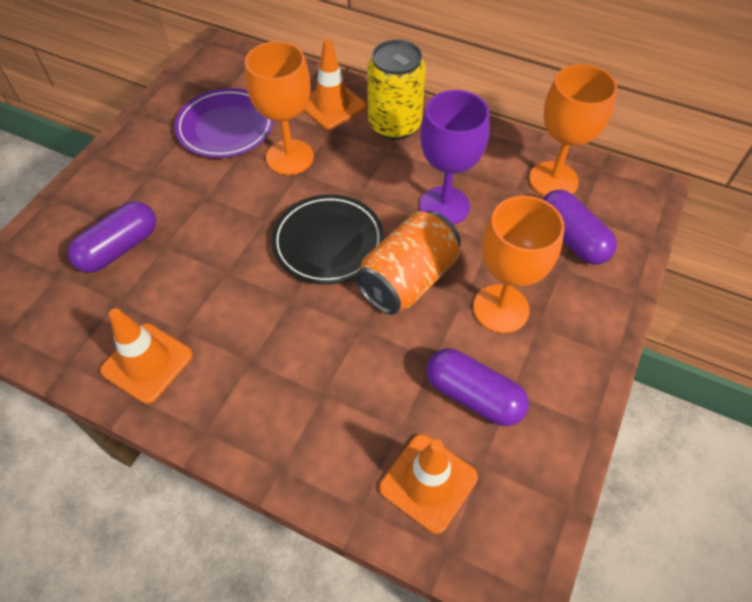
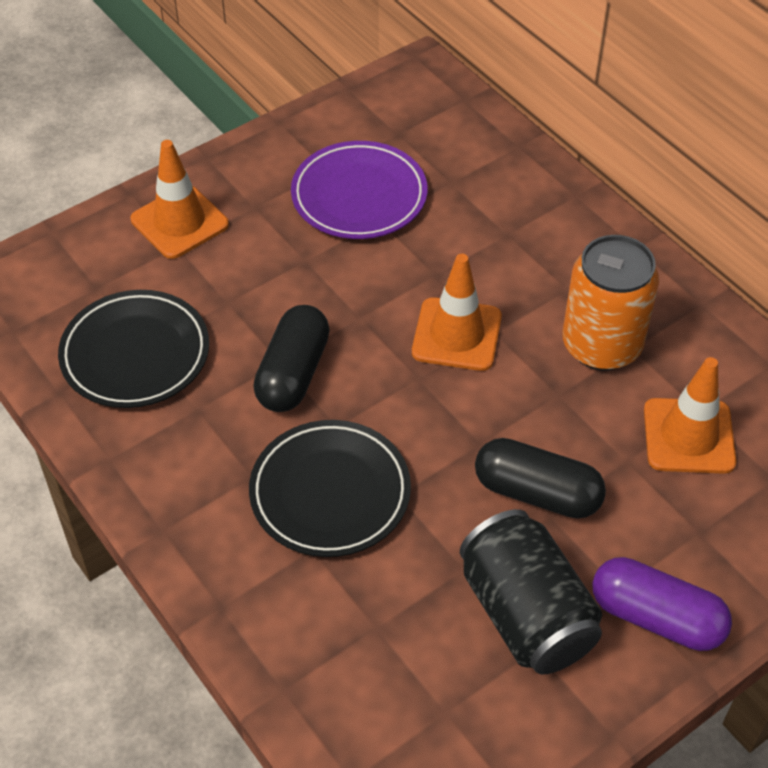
black can: 0 -> 1
black capsule: 0 -> 2
black plate: 1 -> 2
orange goblet: 3 -> 0
purple capsule: 3 -> 1
purple goblet: 1 -> 0
yellow can: 1 -> 0

